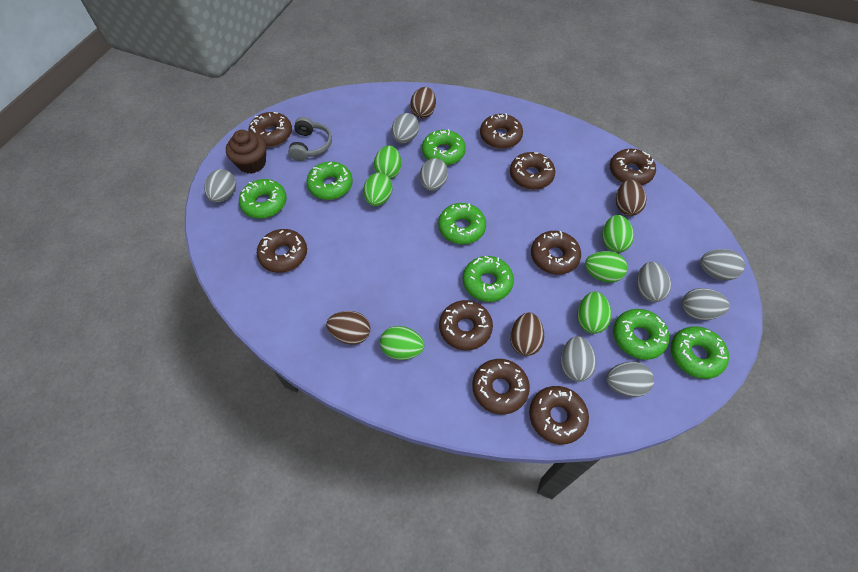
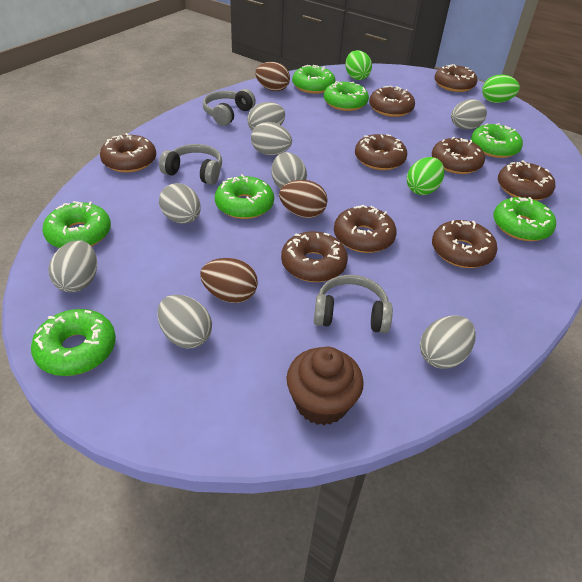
brown egg: 4 -> 3
green egg: 6 -> 3
grey headphones: 1 -> 3

